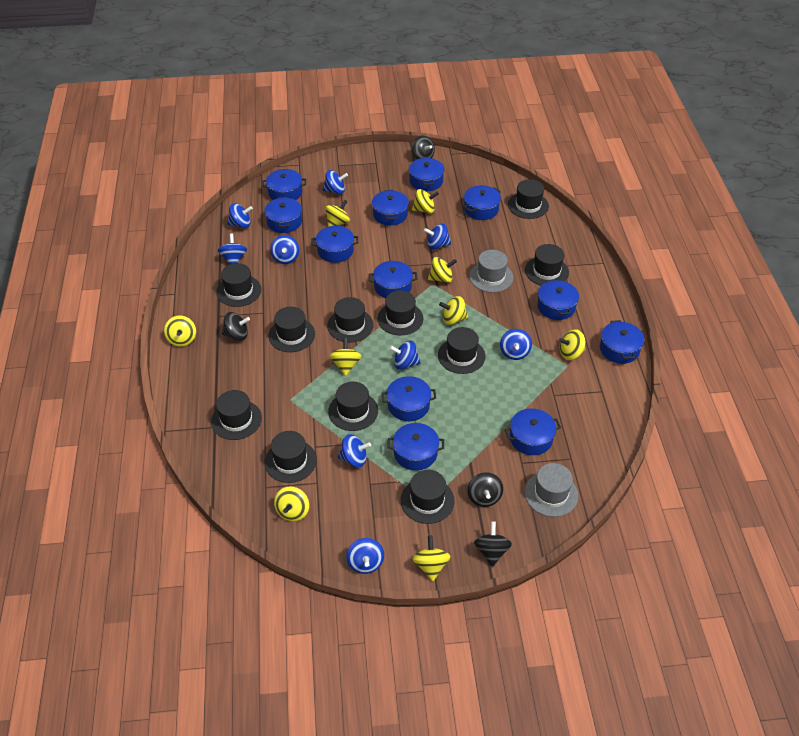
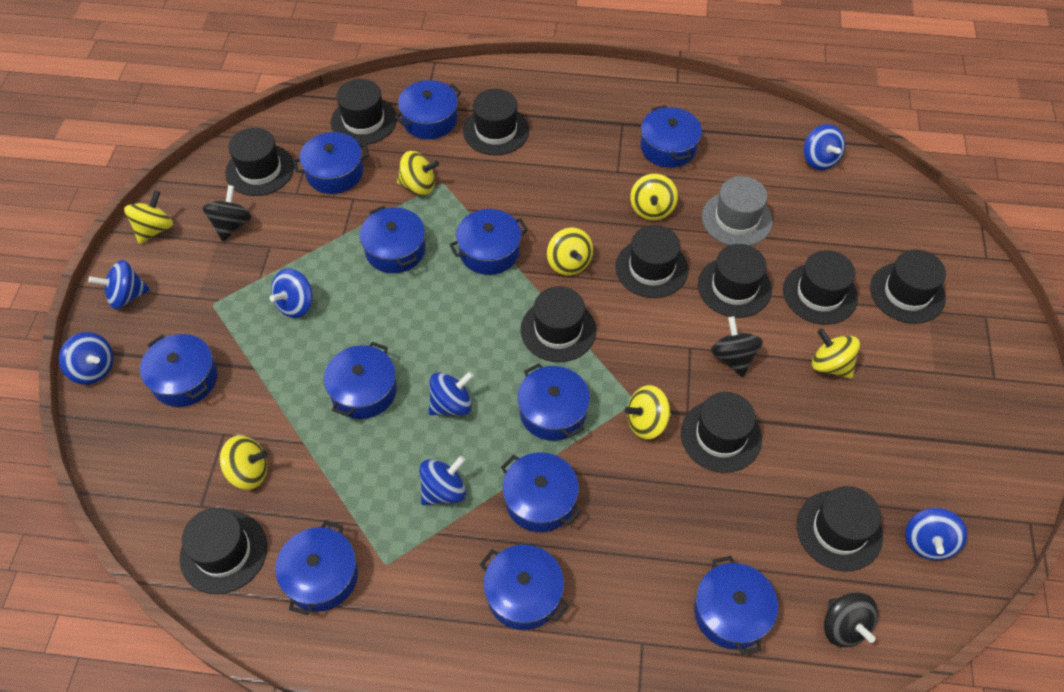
black spinning top: 4 -> 3
blue spinning top: 9 -> 7
grey hat: 2 -> 1
yellow spinning top: 9 -> 7

